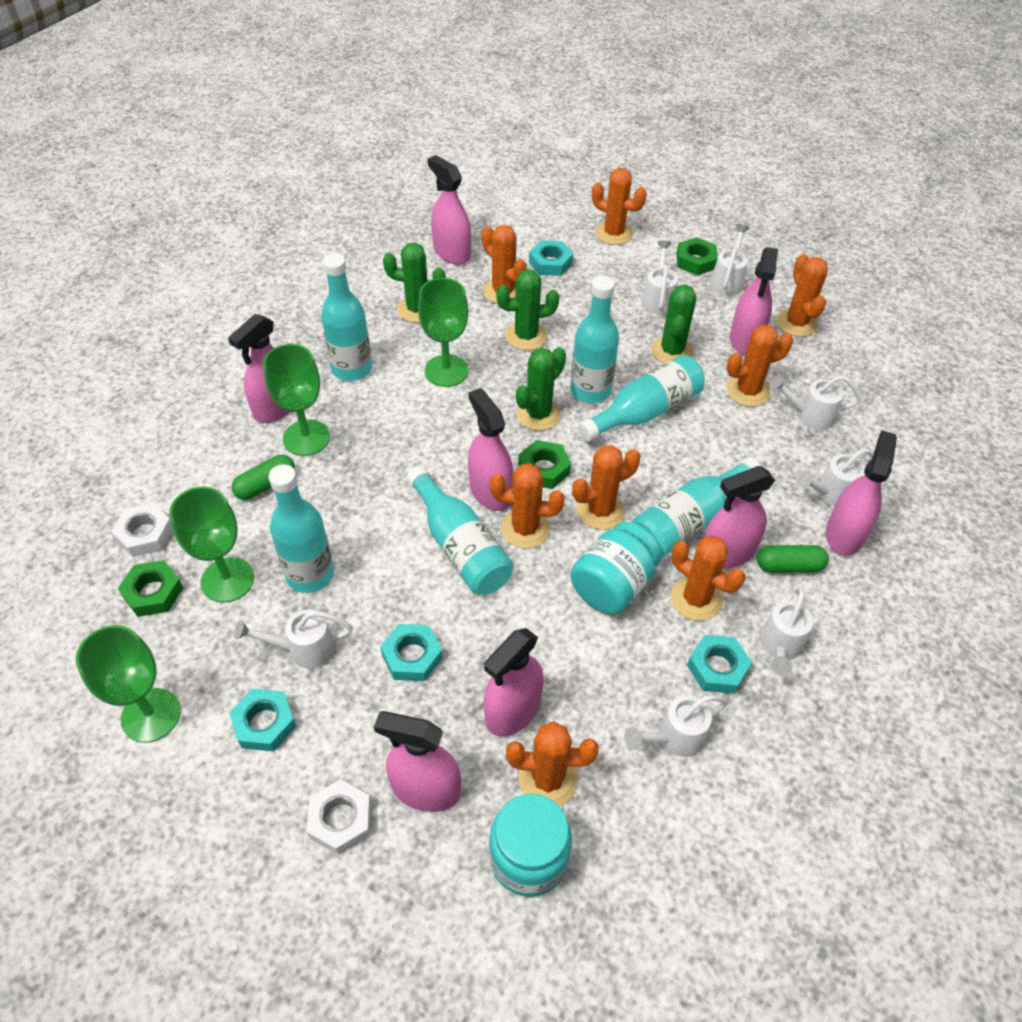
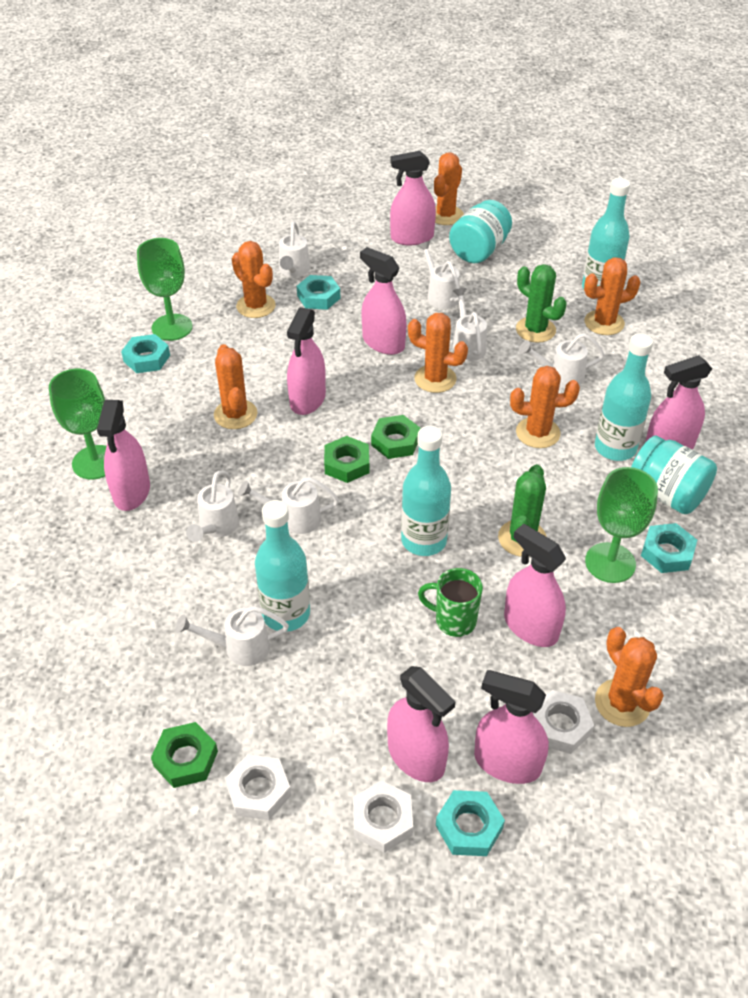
green cactus: 4 -> 2
green capsule: 2 -> 0
green goblet: 4 -> 3
green mug: 0 -> 1
orange cactus: 8 -> 7
turquoise bottle: 6 -> 4
white nut: 2 -> 3

